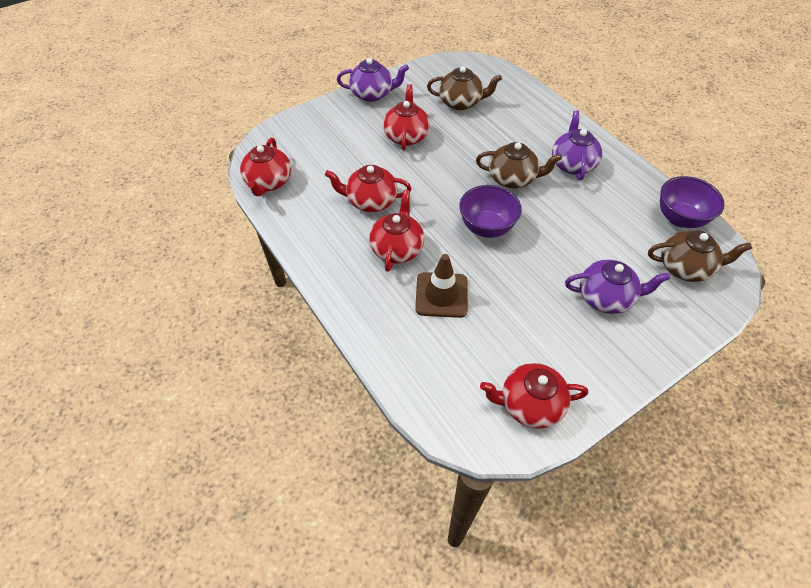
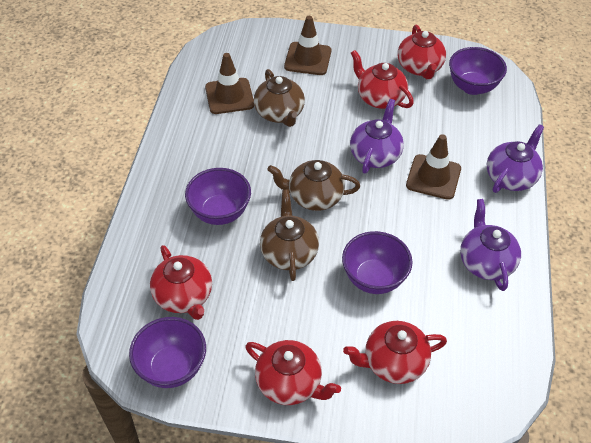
brown traffic cone: 1 -> 3
purple bowl: 2 -> 4

